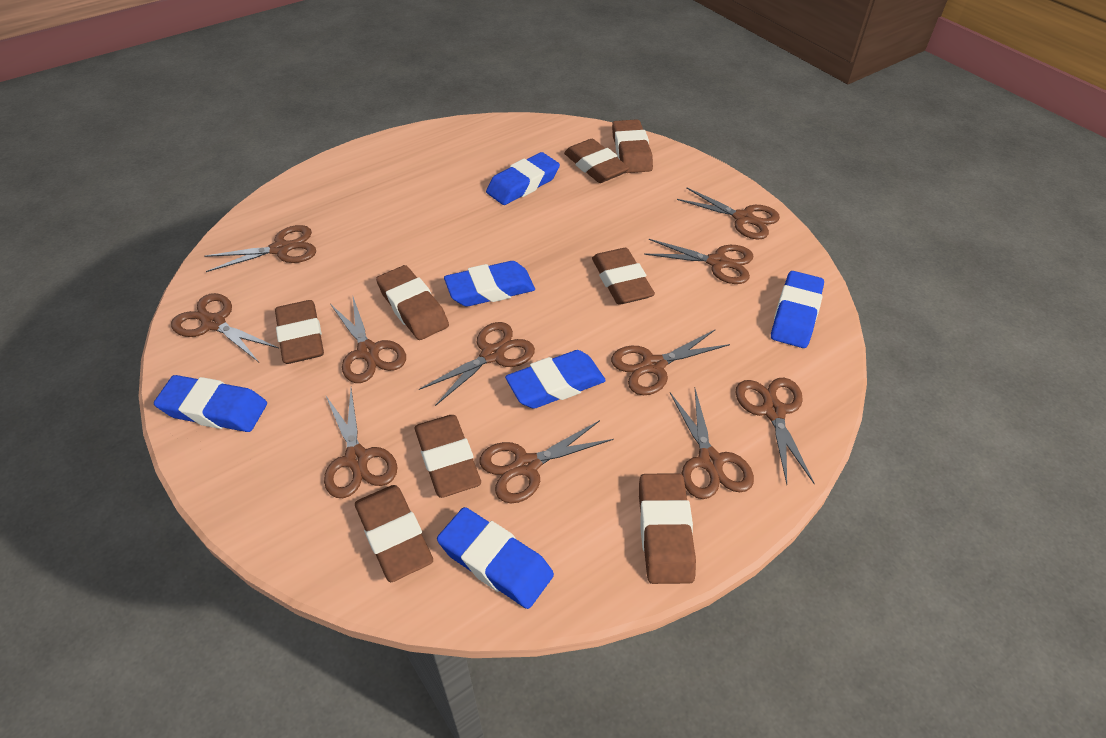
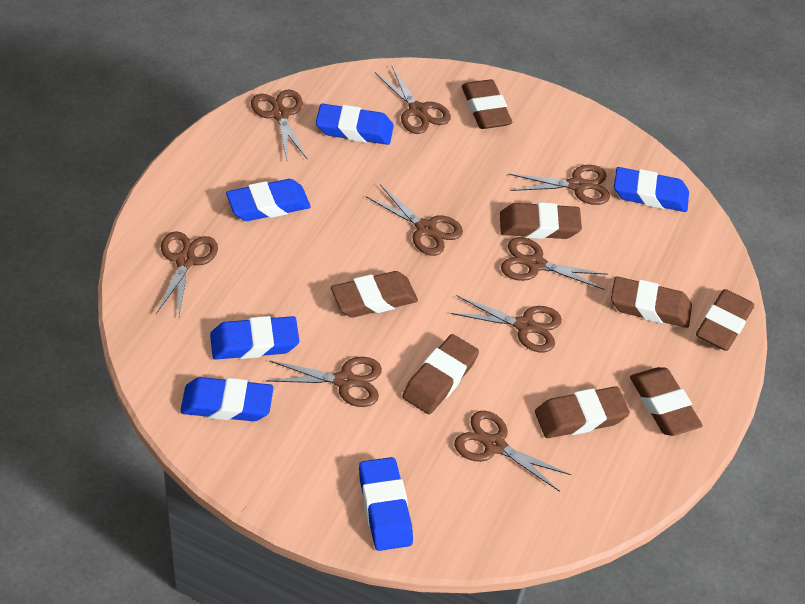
brown scissors: 11 -> 9

